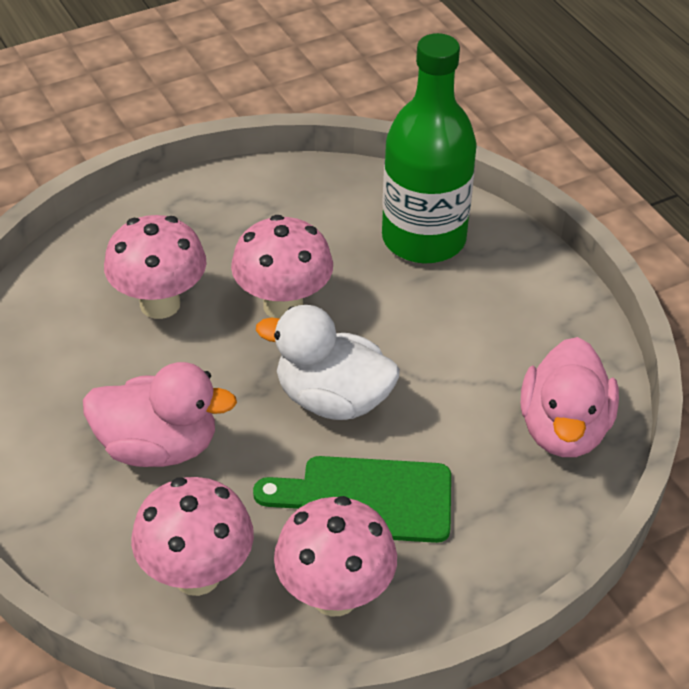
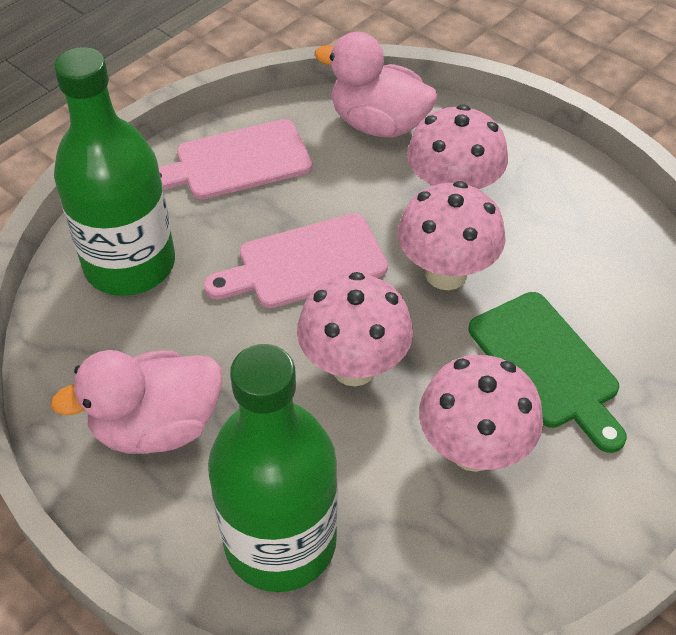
green bottle: 1 -> 2
pink cutting board: 0 -> 2
white duck: 1 -> 0

